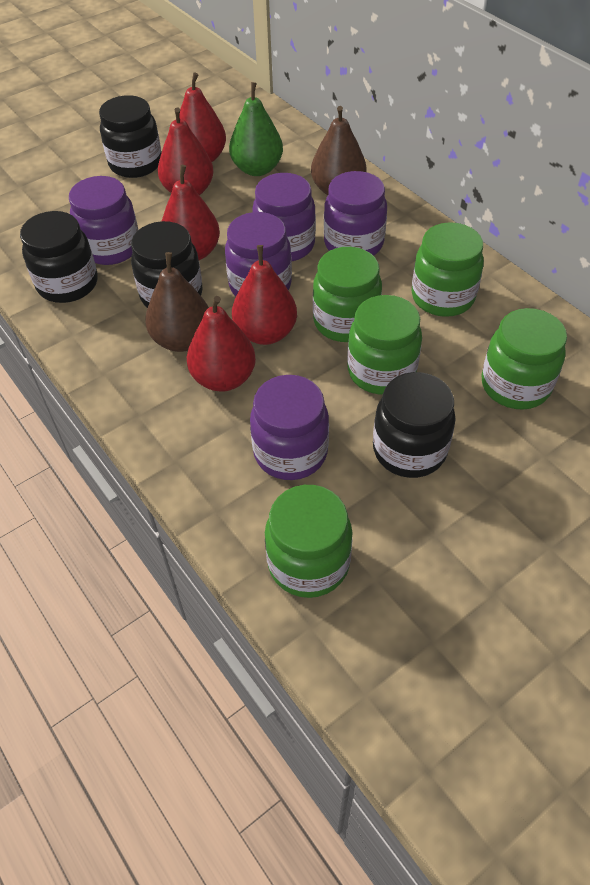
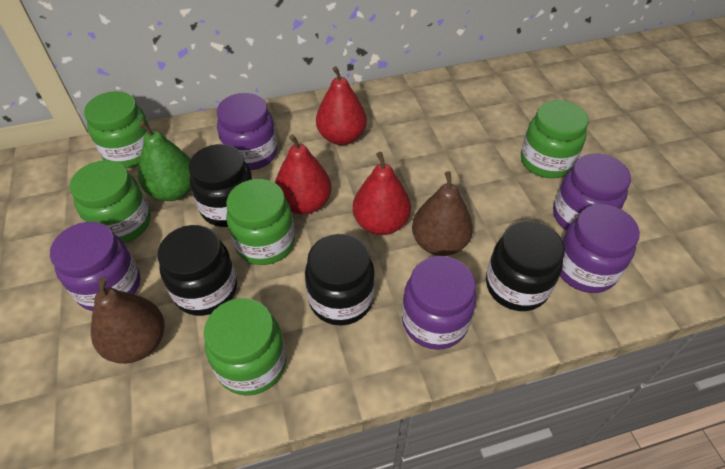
red pear: 5 -> 3

